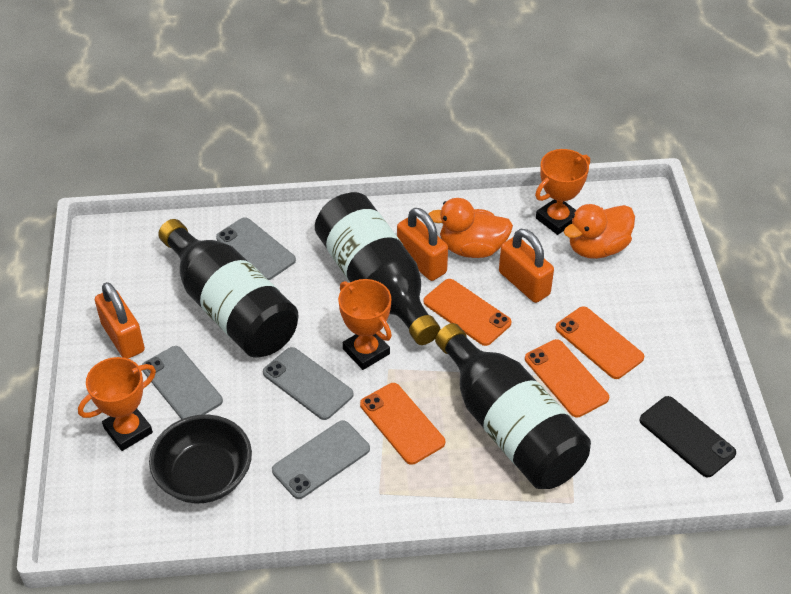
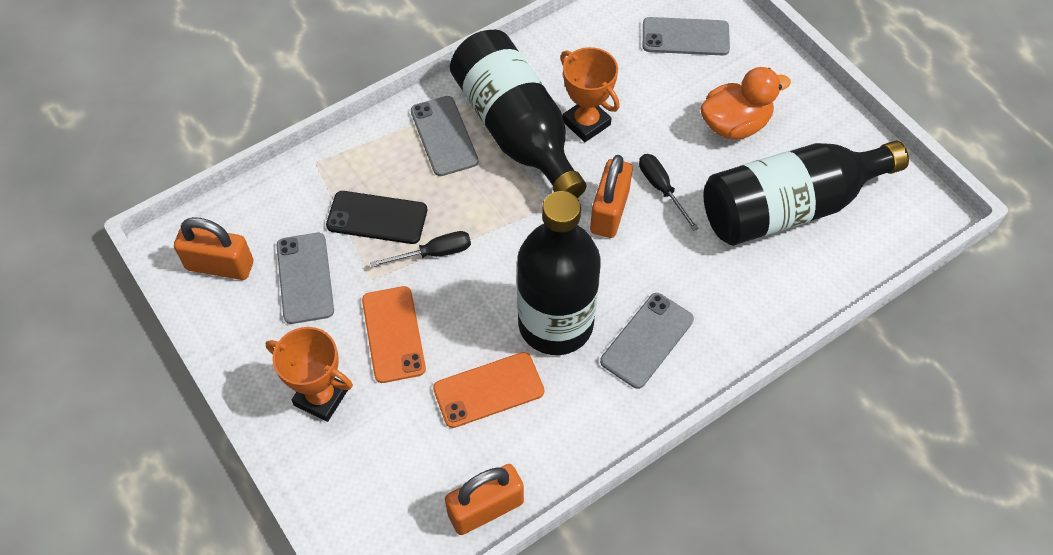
black bowl: 1 -> 0
black screwdriver: 0 -> 2
orange duck: 2 -> 1
orange phone: 4 -> 2
orange trophy: 3 -> 2

